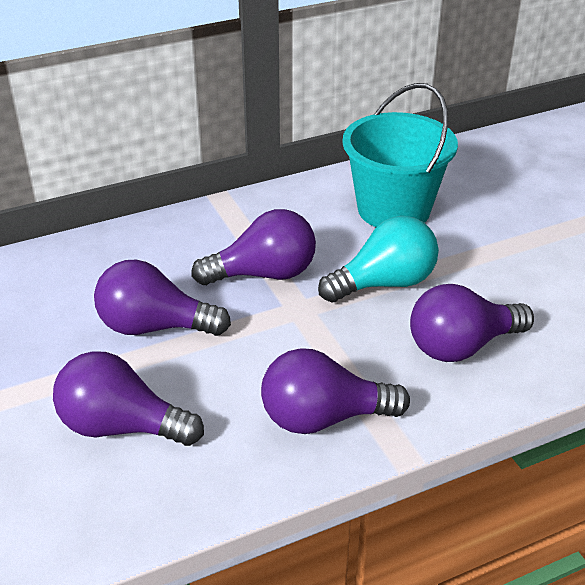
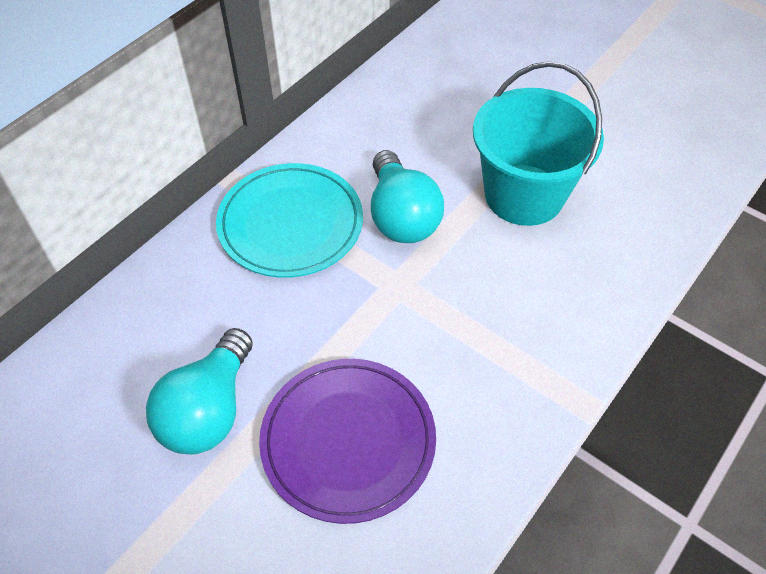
purple light bulb: 5 -> 0
purple plate: 0 -> 1
turquoise light bulb: 1 -> 2
turquoise plate: 0 -> 1

